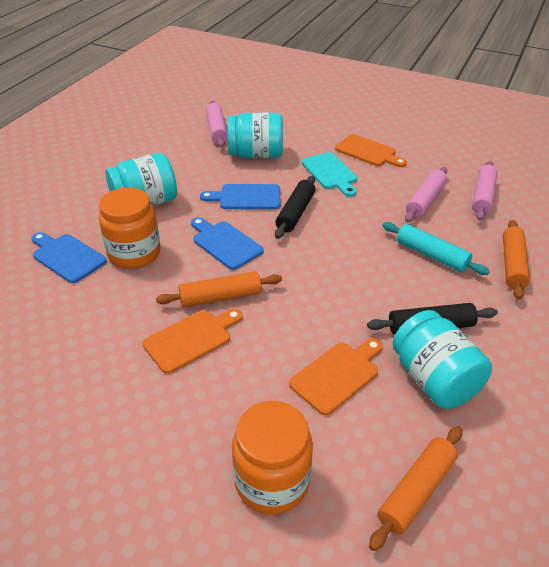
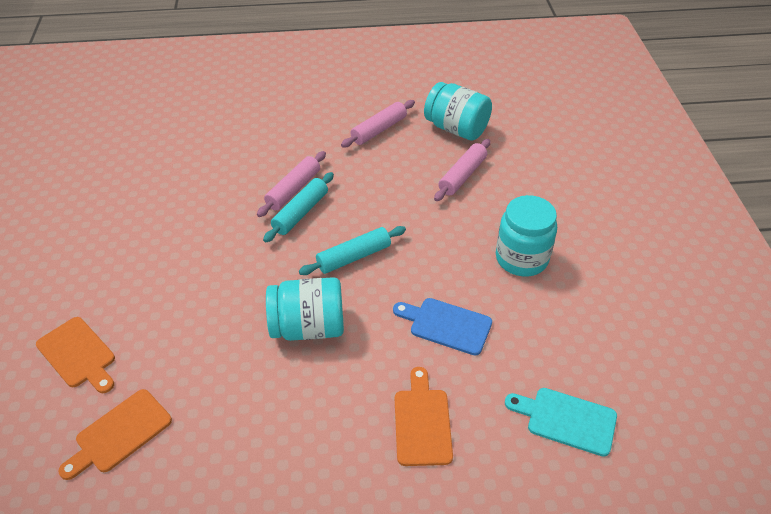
black rolling pin: 2 -> 0
blue cutting board: 3 -> 1
orange jar: 2 -> 0
orange rolling pin: 3 -> 0
turquoise rolling pin: 1 -> 2

